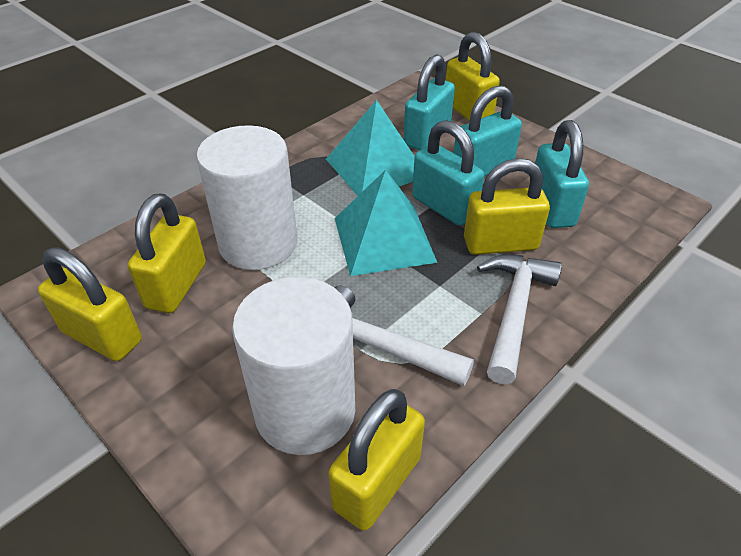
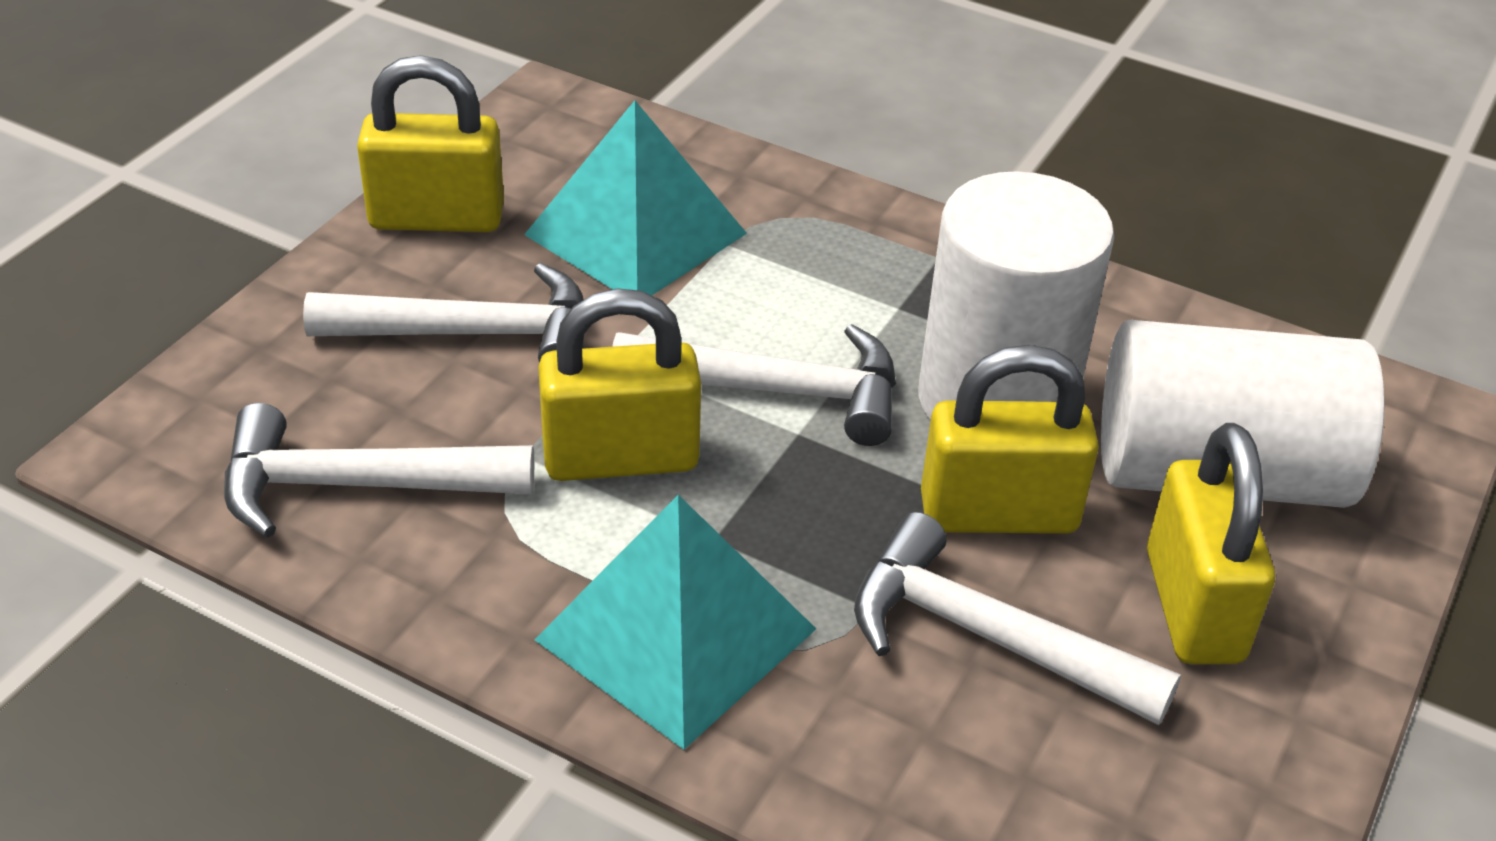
turquoise padlock: 4 -> 0
white hammer: 2 -> 4
yellow padlock: 5 -> 4

